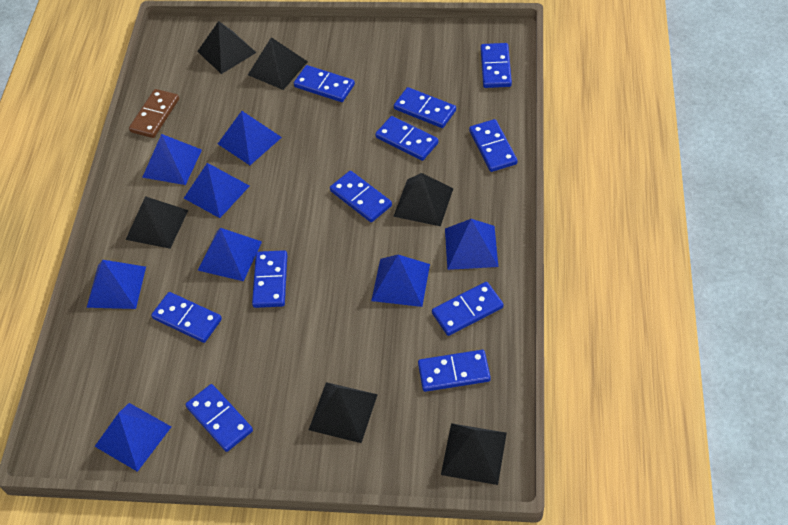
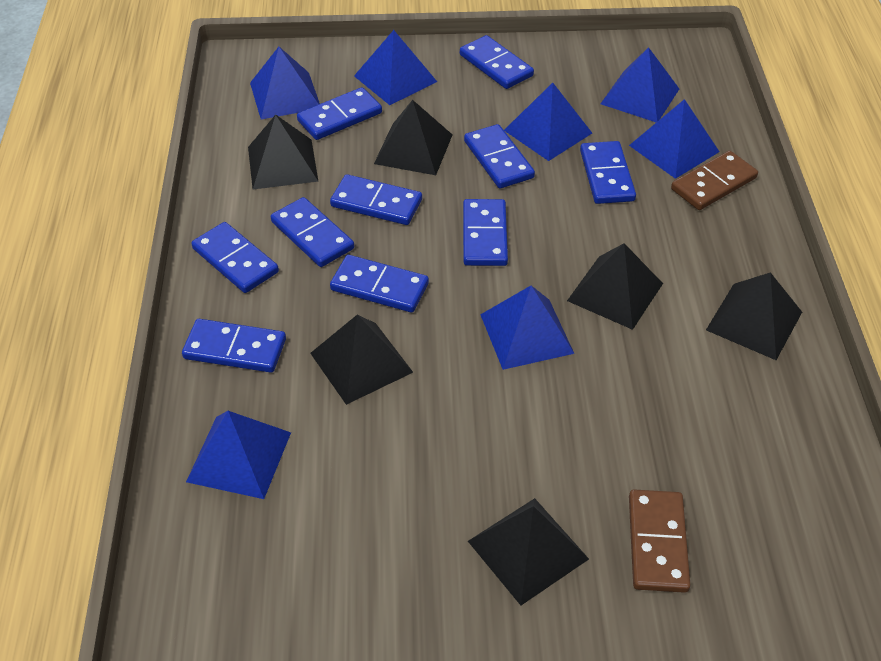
blue domino: 11 -> 10
blue pyramid: 8 -> 7
brown domino: 1 -> 2

